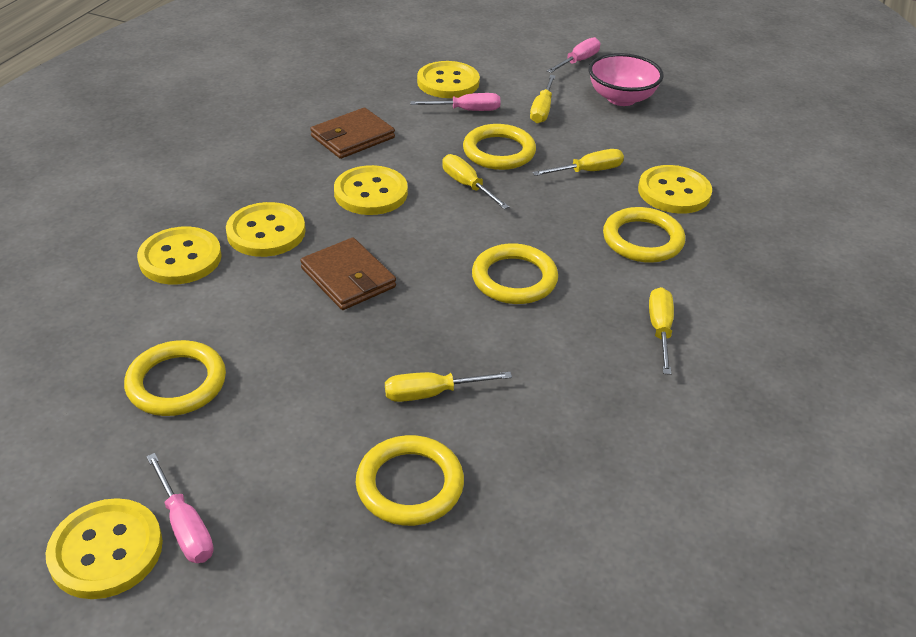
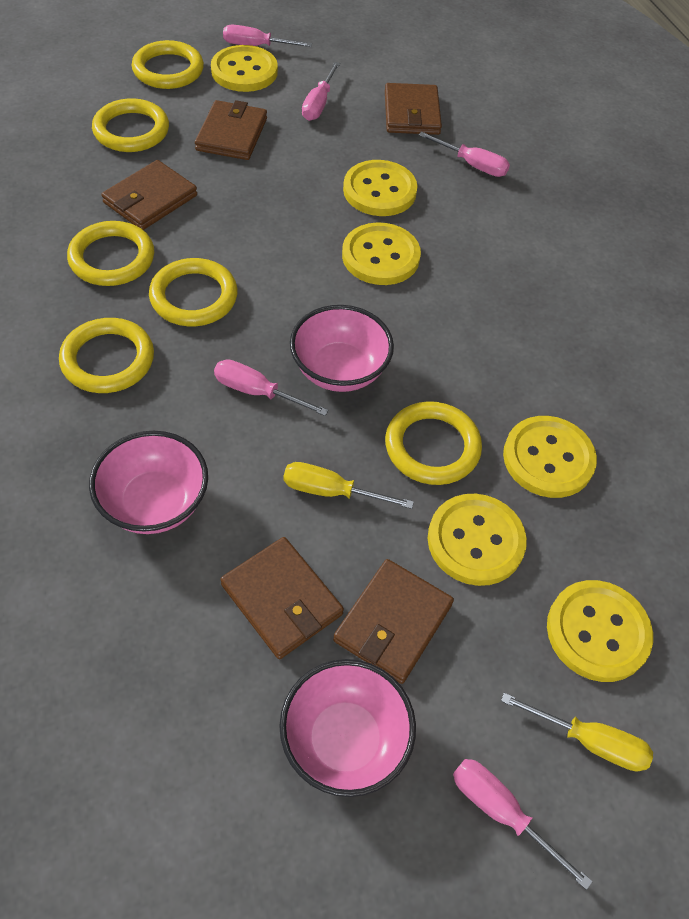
brown wallet: 2 -> 5
pink bowl: 1 -> 3
pink screwdriver: 3 -> 5
yellow ring: 5 -> 6
yellow screwdriver: 5 -> 2

